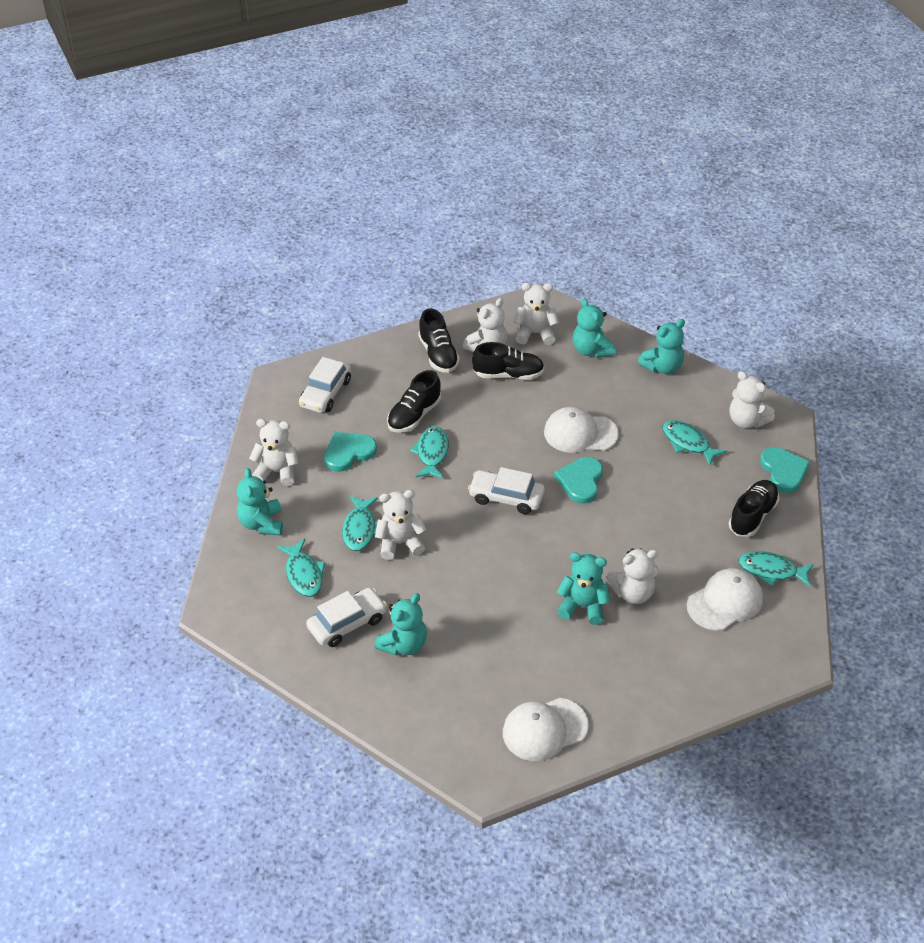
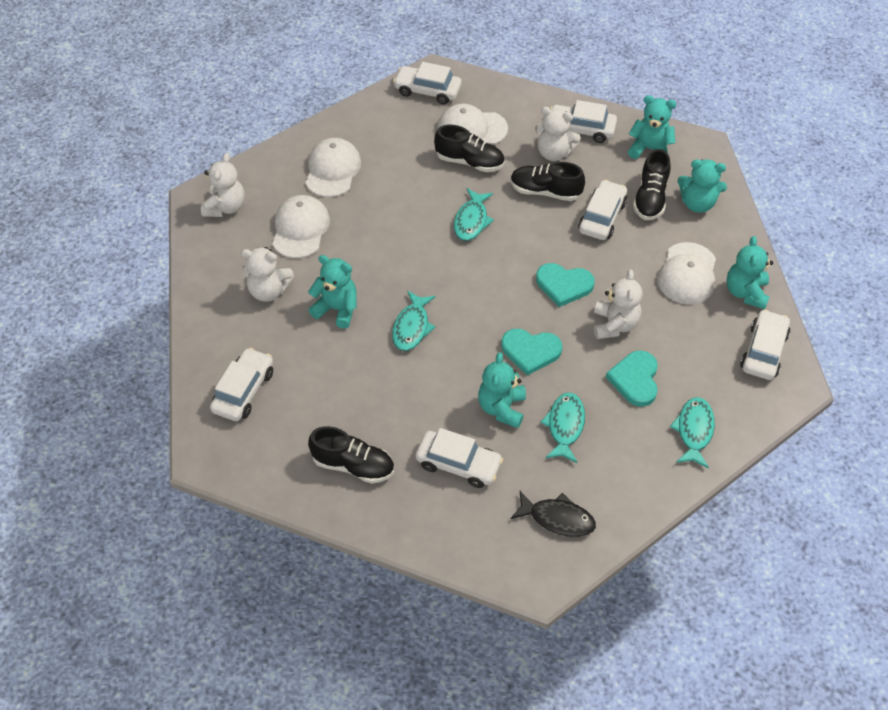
black fish: 0 -> 1
turquoise fish: 5 -> 4
white cap: 3 -> 4
white car: 3 -> 6
white teddy bear: 6 -> 4

